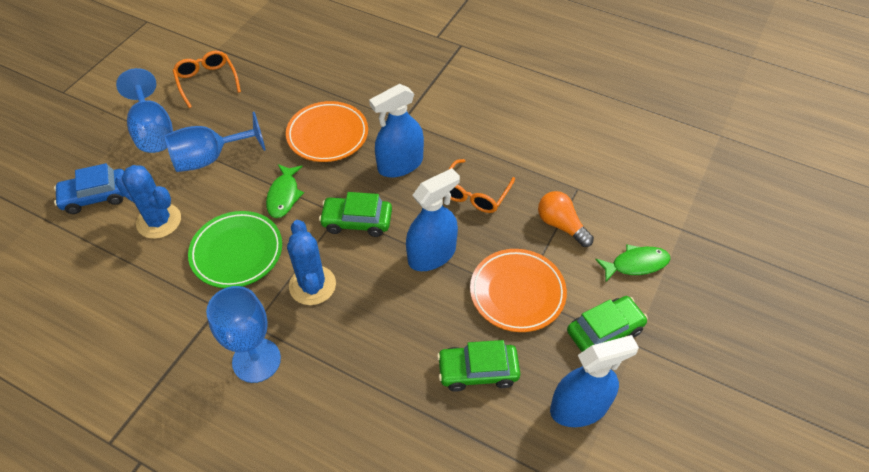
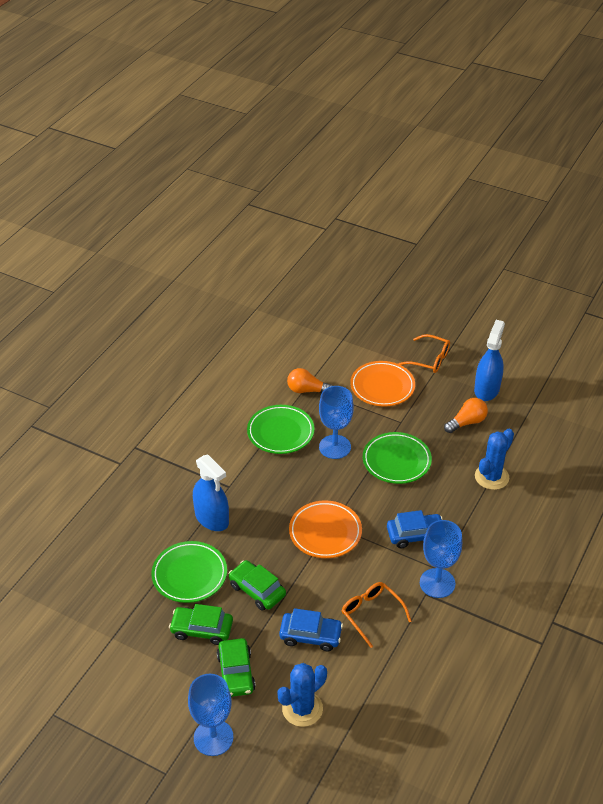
blue car: 1 -> 2
blue spray bottle: 3 -> 2
green fish: 2 -> 0
green plate: 1 -> 3
orange light bulb: 1 -> 2

